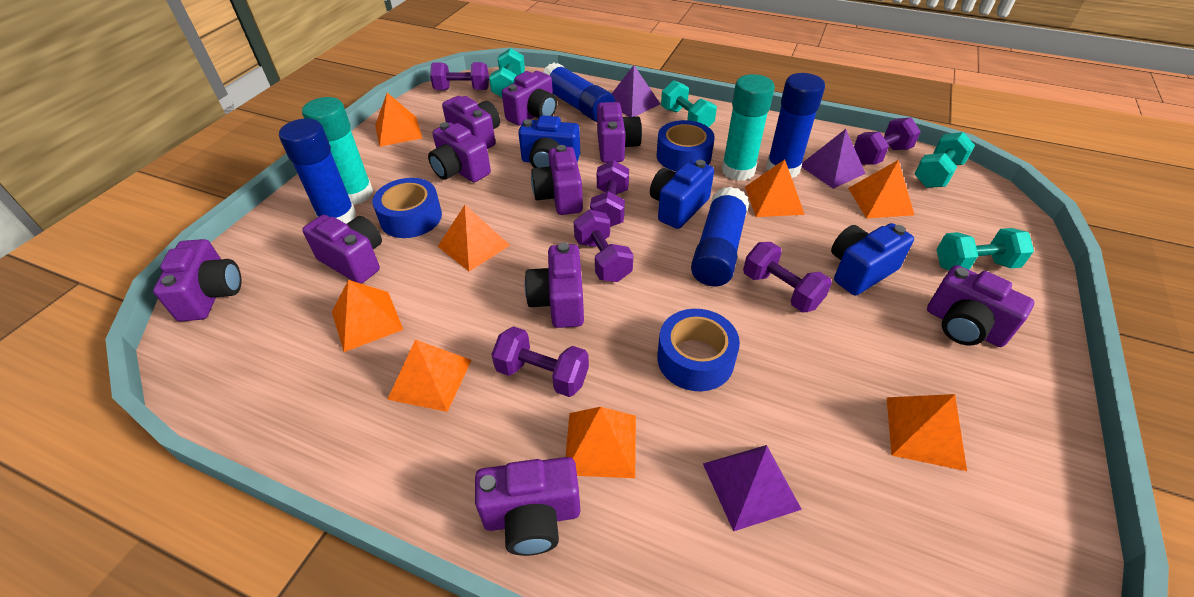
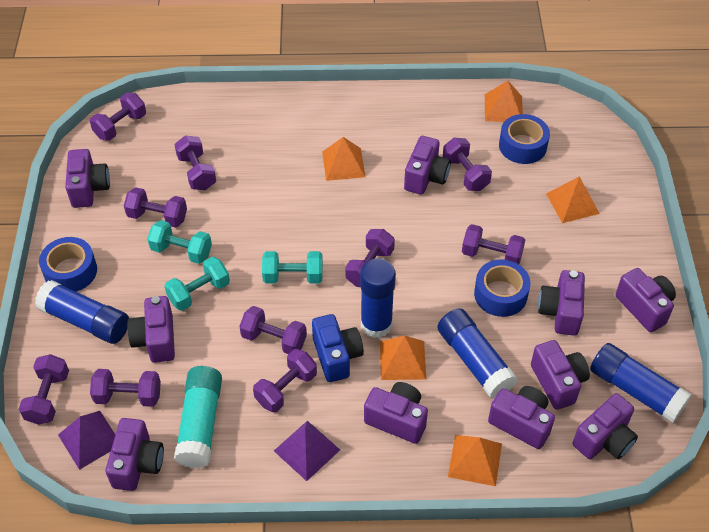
blue camera: 3 -> 1
orange pyramid: 8 -> 5
purple dumbbell: 6 -> 10
purple pyramid: 3 -> 2
turquoise dumbbell: 4 -> 3
turquoise glue stick: 2 -> 1

